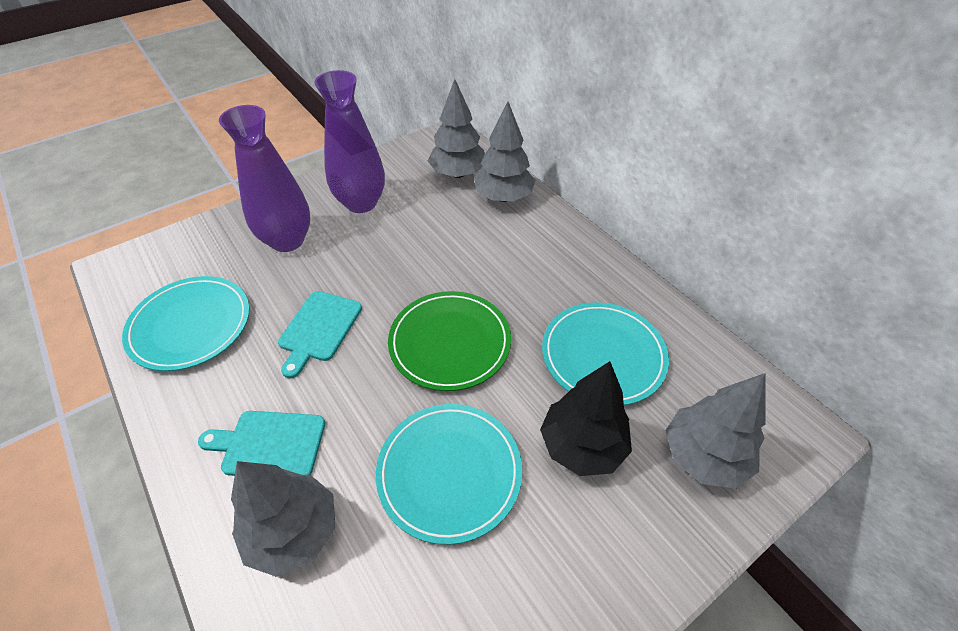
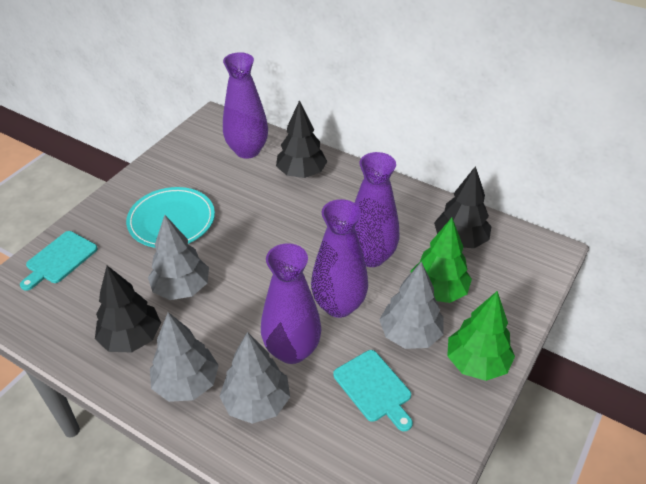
black tree: 1 -> 3
green plate: 1 -> 0
green tree: 0 -> 2
purple vase: 2 -> 4
turquoise plate: 3 -> 1

